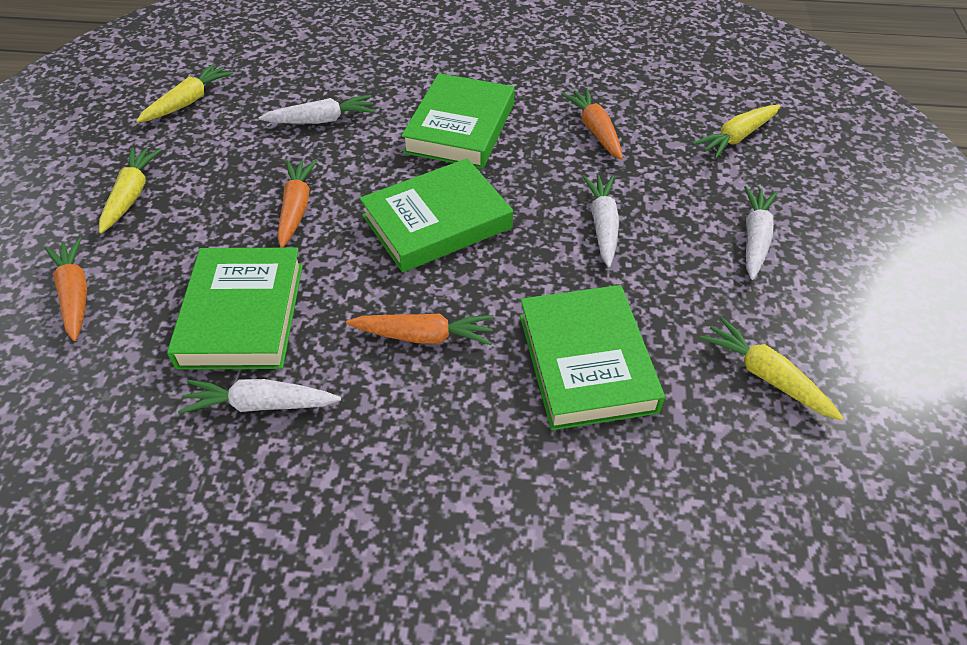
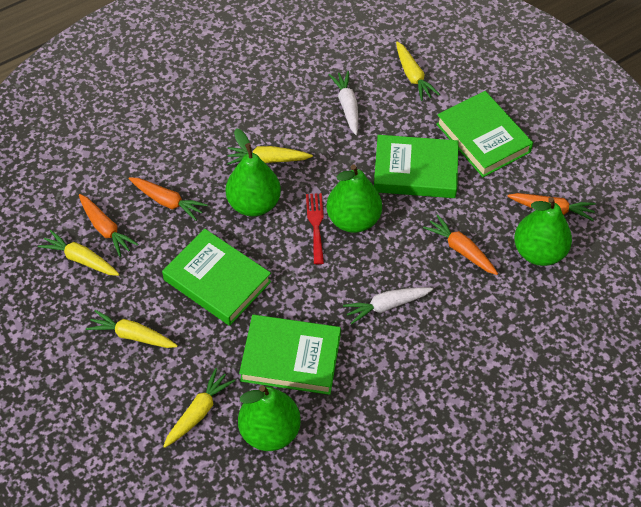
green pear: 0 -> 4
red fork: 0 -> 1
white carrot: 4 -> 2
yellow carrot: 4 -> 5

